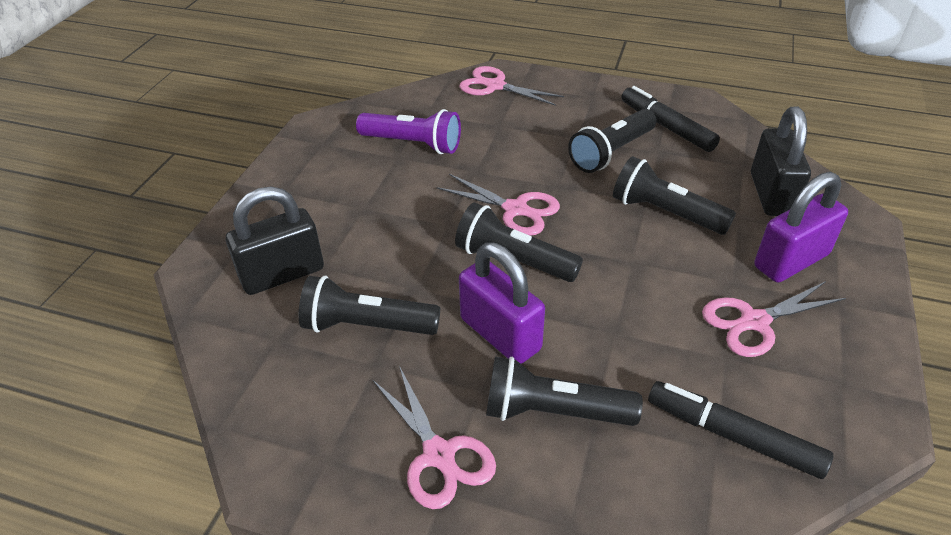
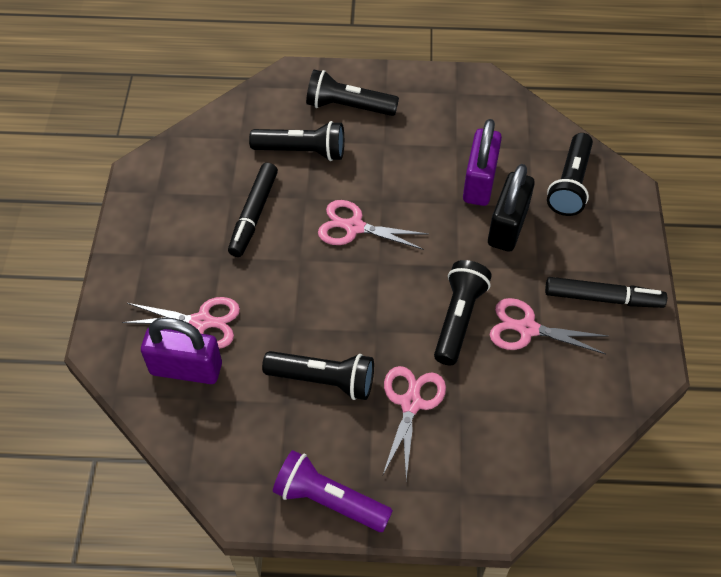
black padlock: 2 -> 1

